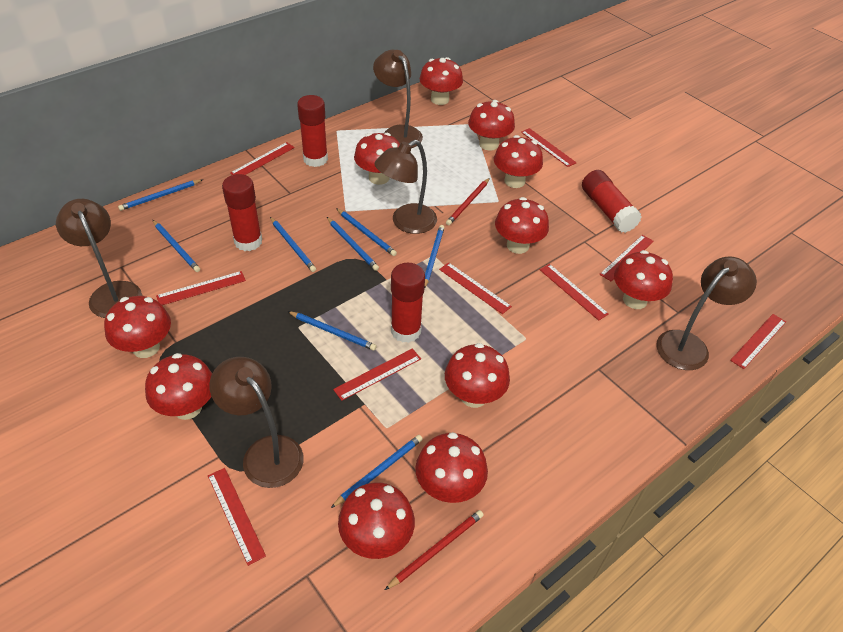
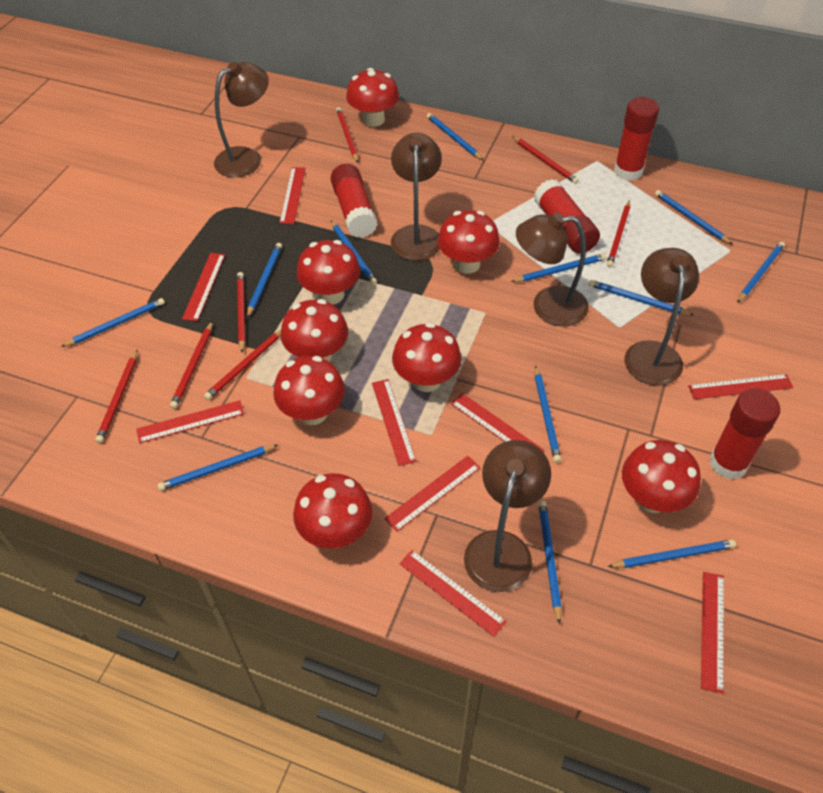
blue pencil: 8 -> 12
red mushroom: 11 -> 8
red pencil: 2 -> 7

